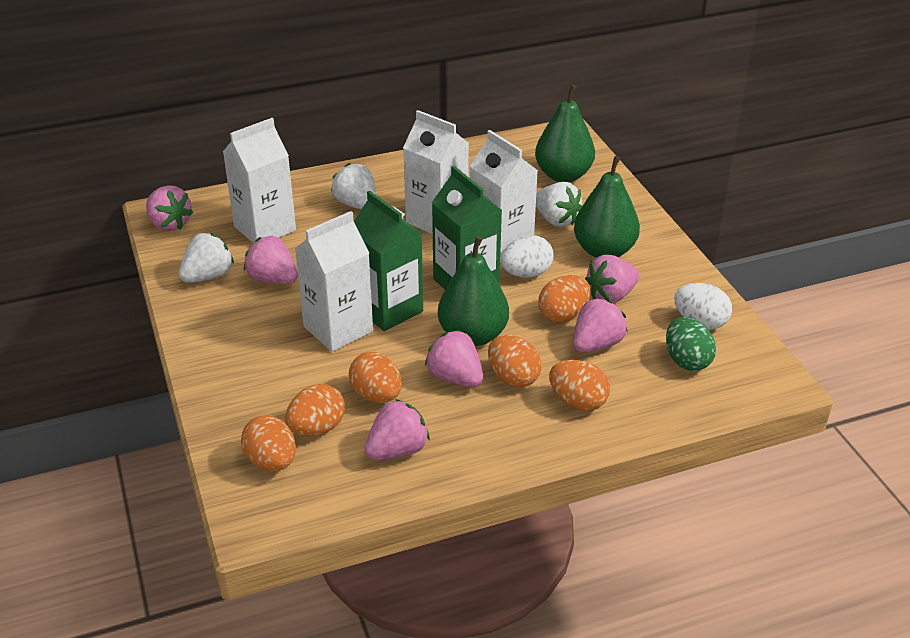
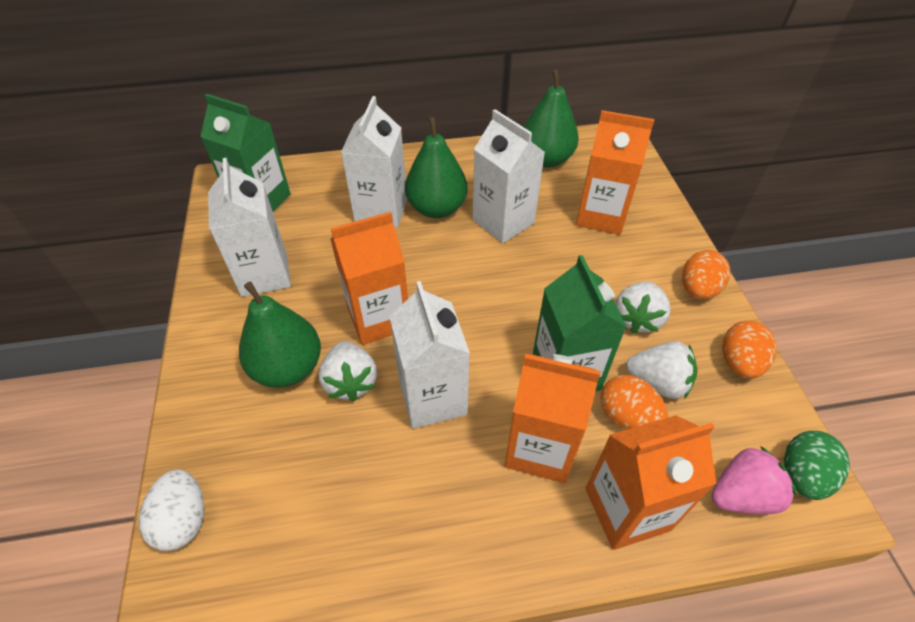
orange carton: 0 -> 4
orange egg: 6 -> 3
pink strawberry: 6 -> 1
white egg: 2 -> 1

